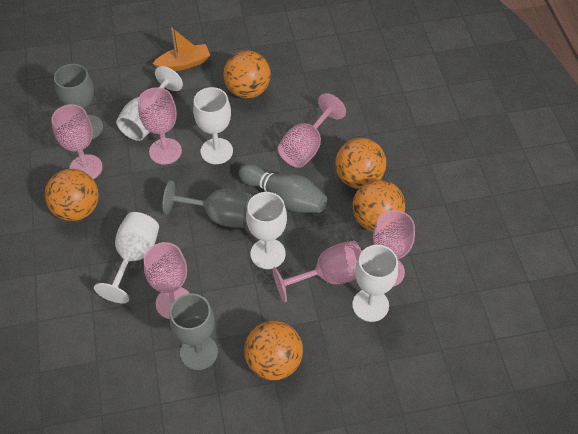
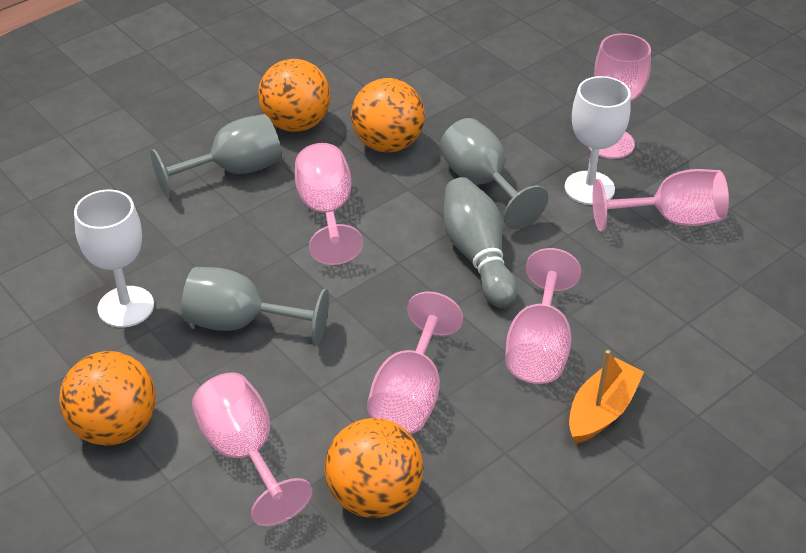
orange ball: 5 -> 4
white goblet: 5 -> 2

